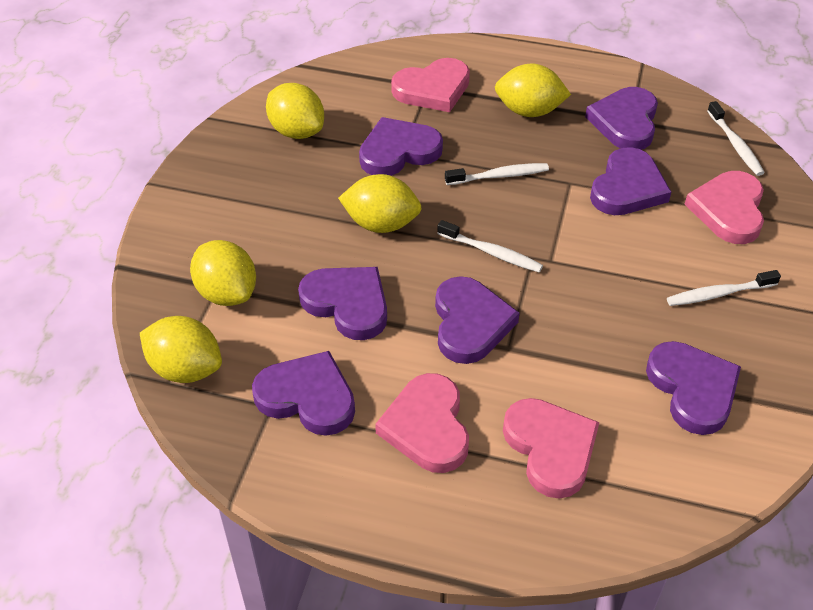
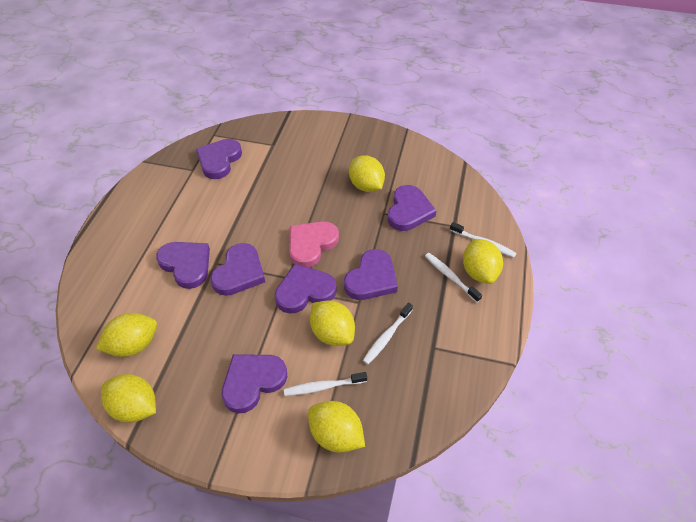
pink heart: 4 -> 1
yellow lemon: 5 -> 6

